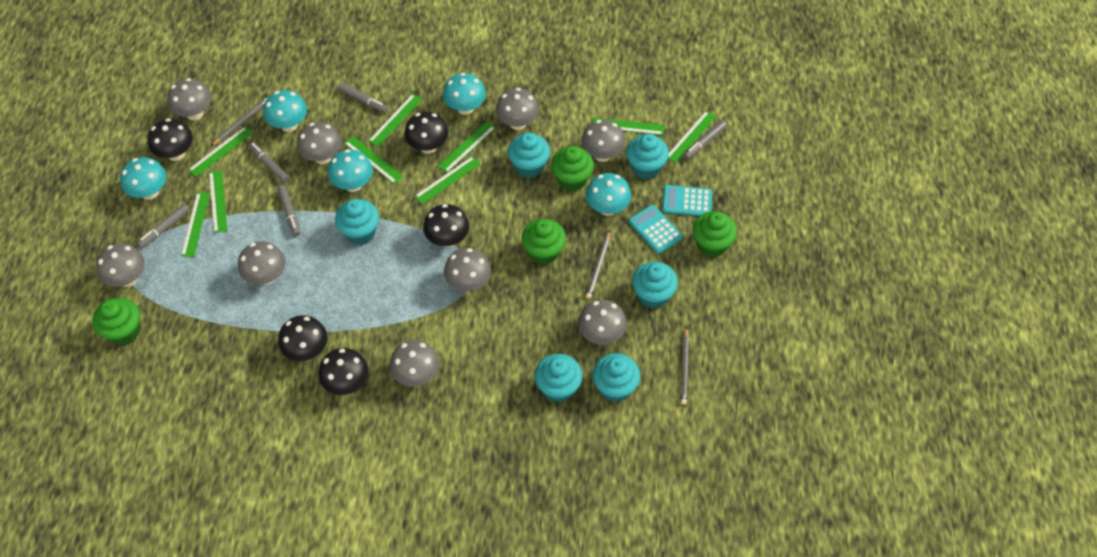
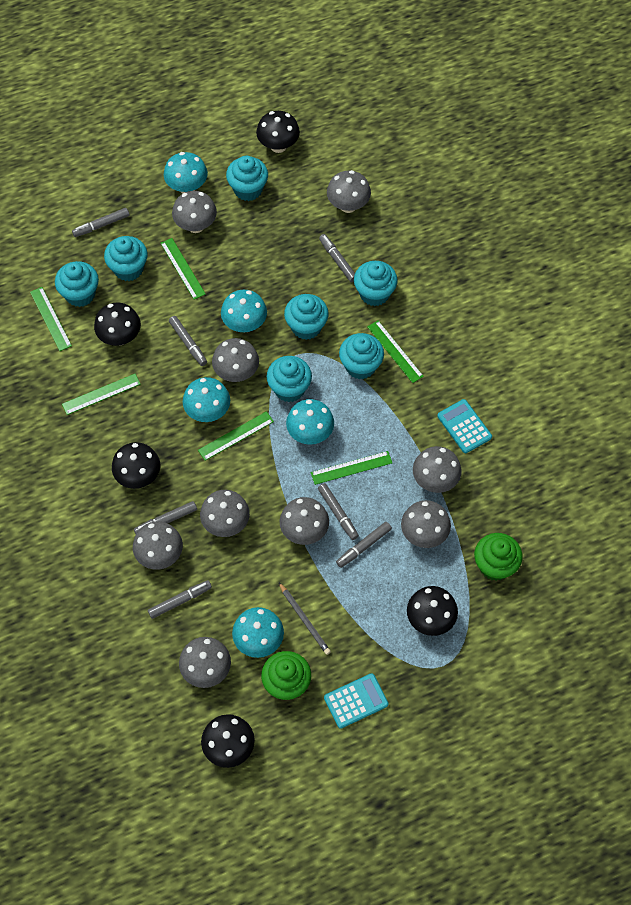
green cupcake: 4 -> 2
green ruler: 9 -> 6
grey marker: 5 -> 7
grey pencil: 3 -> 1
turquoise cupcake: 6 -> 7

